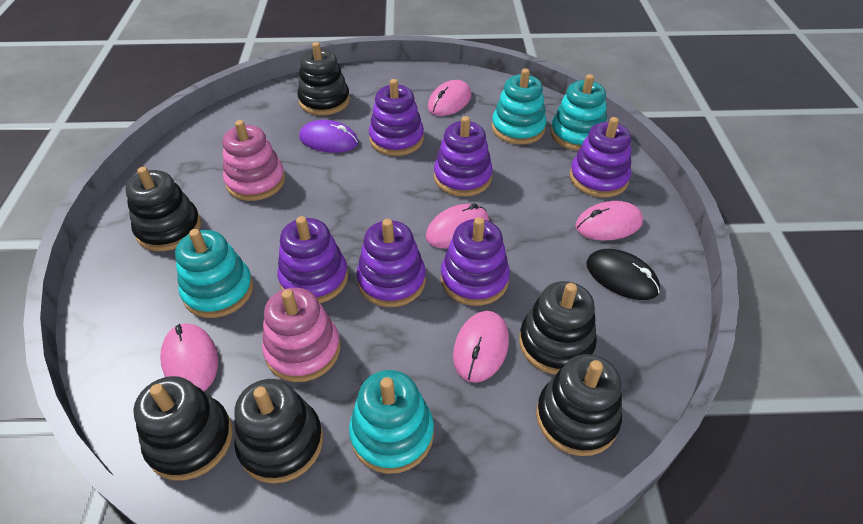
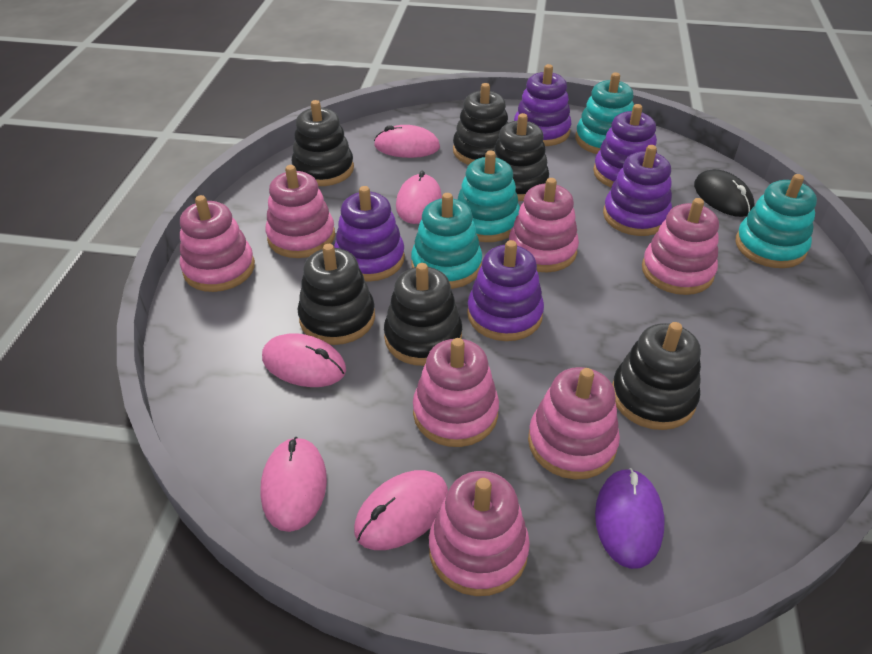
pink stacking toy: 2 -> 7
purple stacking toy: 6 -> 5

